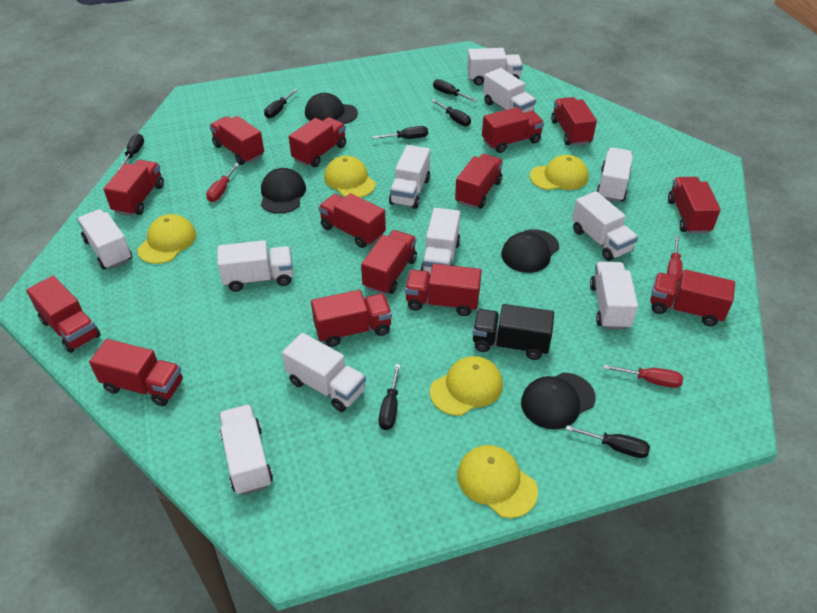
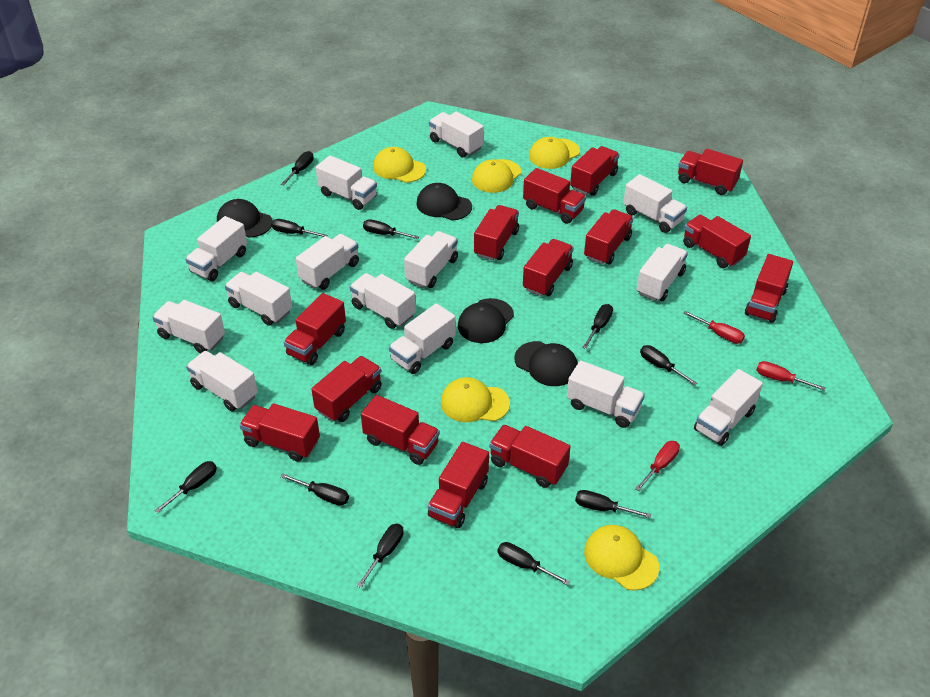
black screwdriver: 7 -> 10
black truck: 1 -> 0
white truck: 11 -> 14

